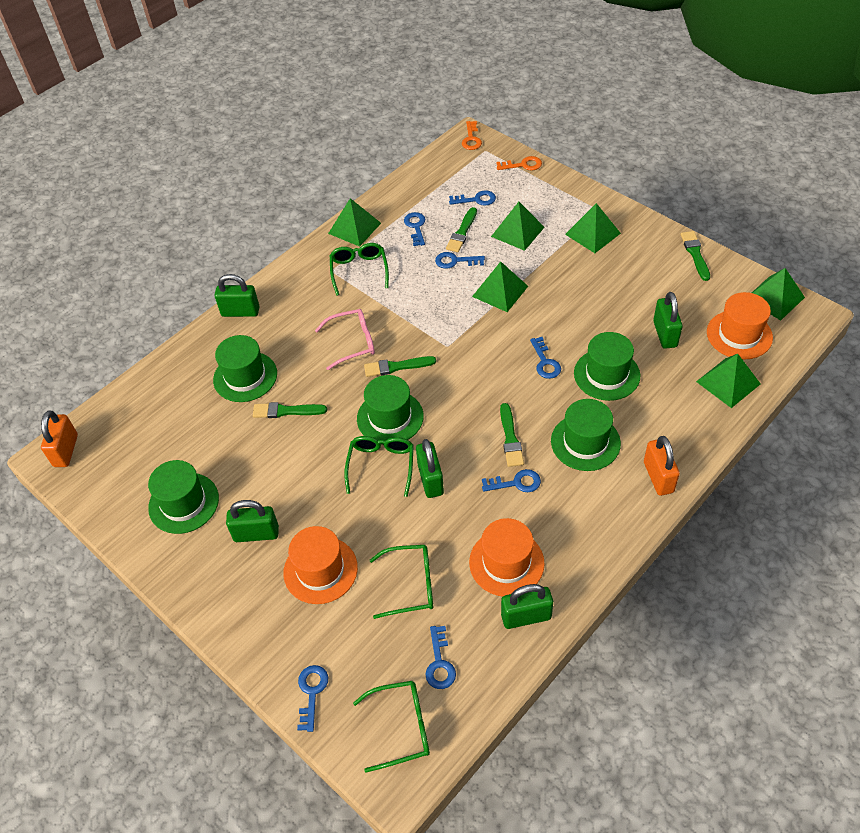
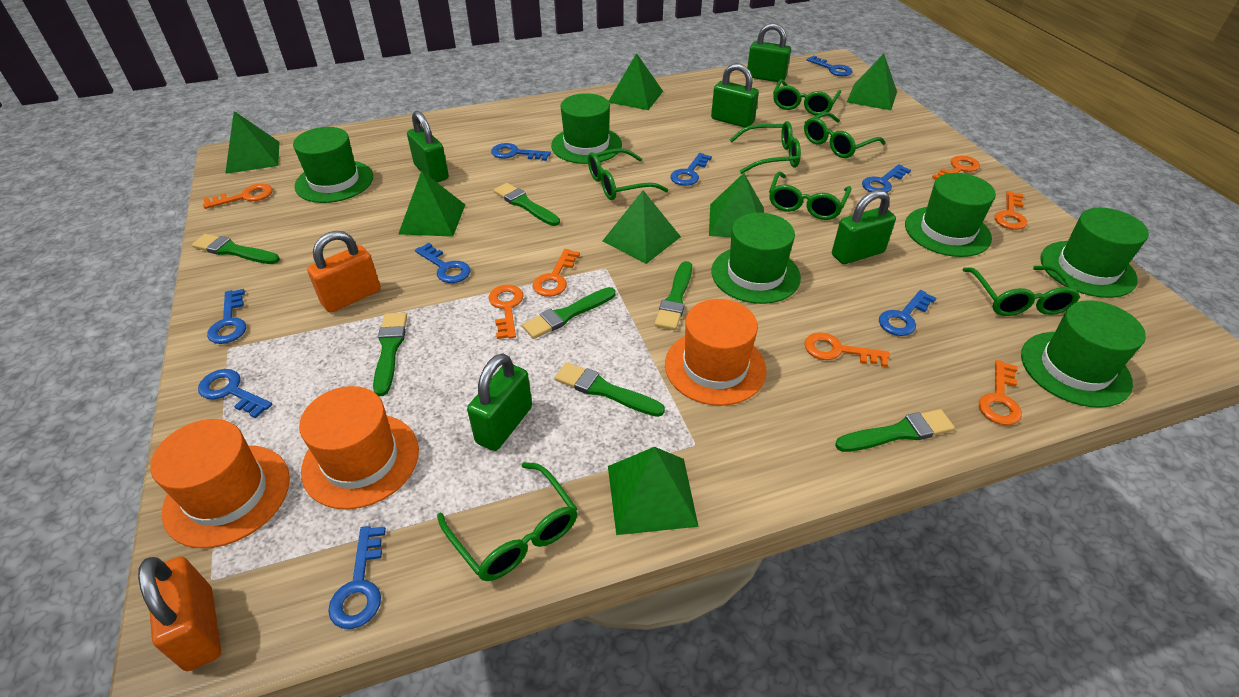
blue key: 7 -> 9
green brush: 5 -> 7
green glasses: 4 -> 7
green hat: 5 -> 6
green pyramid: 6 -> 7
orange key: 2 -> 7
pink glasses: 1 -> 0

